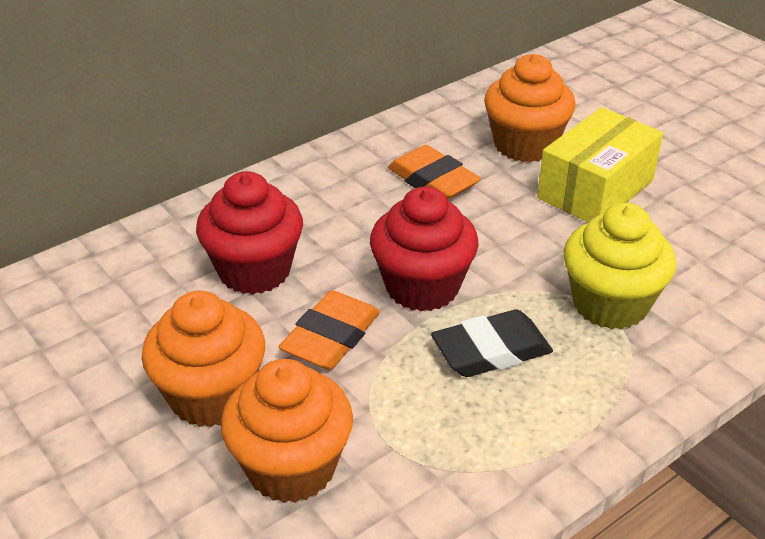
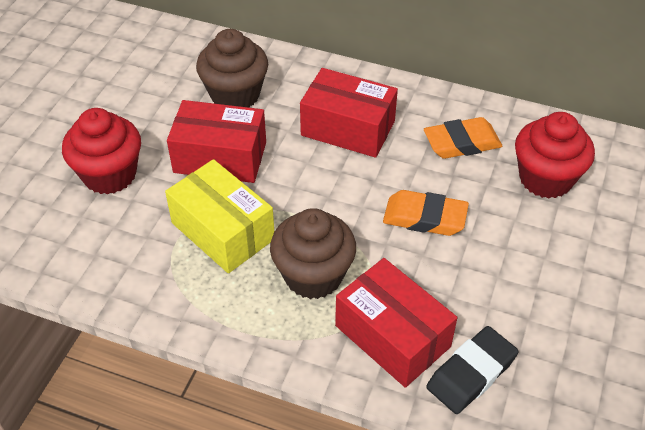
brown cupcake: 0 -> 2
orange cupcake: 3 -> 0
red box: 0 -> 3
yellow cupcake: 1 -> 0

